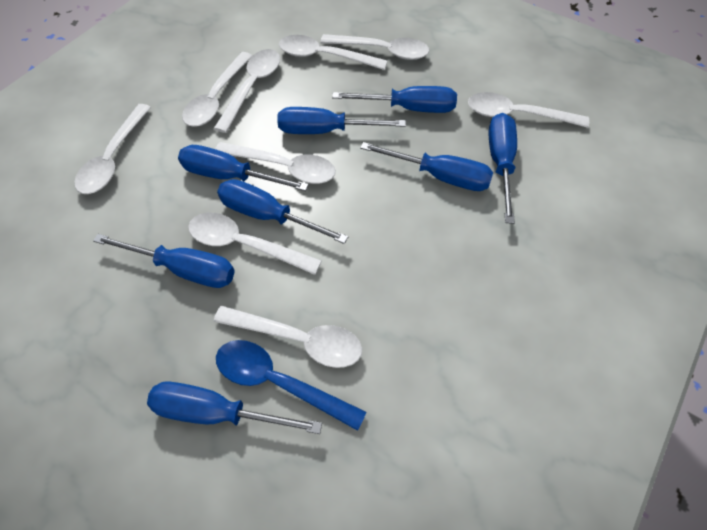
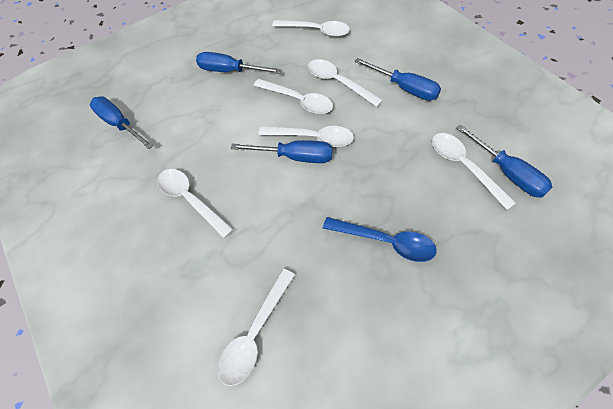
blue screwdriver: 8 -> 5
white spoon: 9 -> 7

